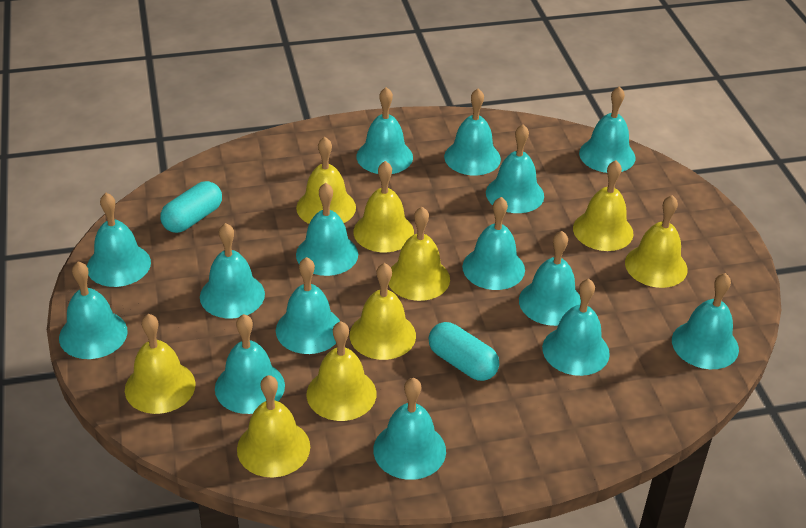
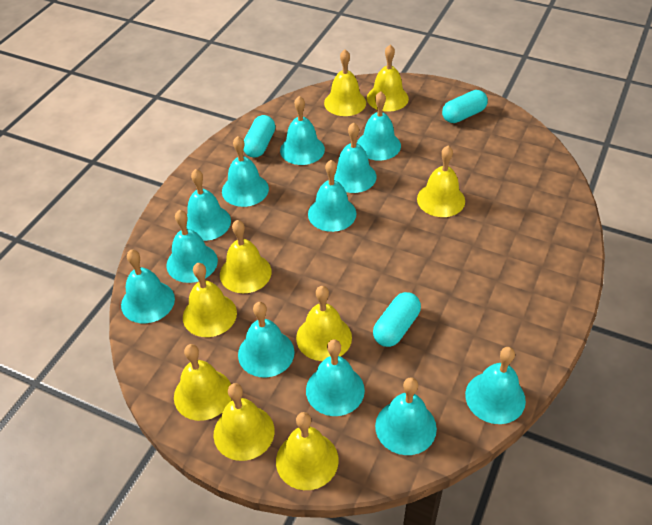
turquoise bell: 15 -> 12
turquoise capsule: 2 -> 3

